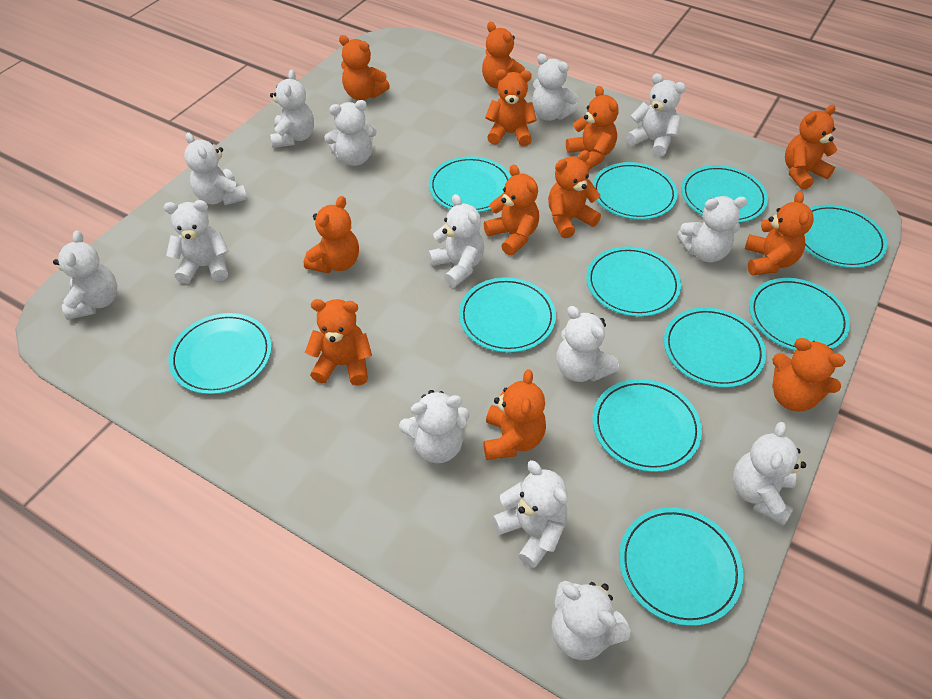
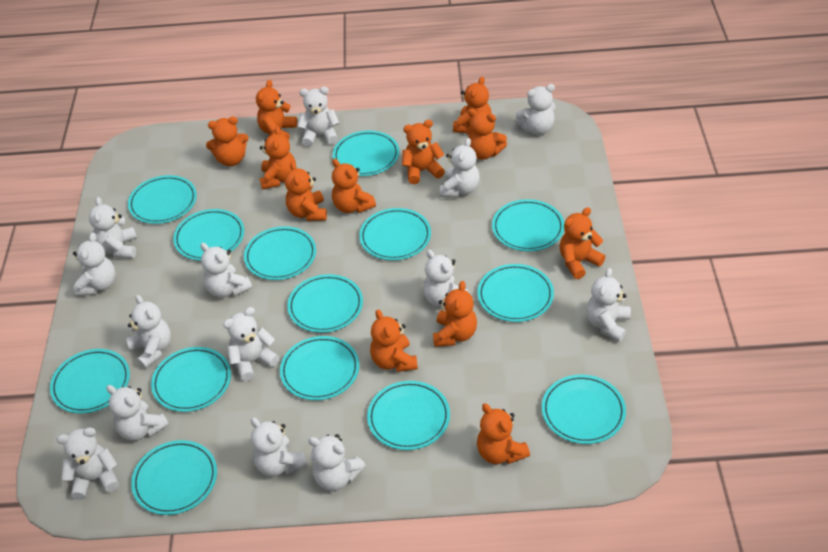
turquoise plate: 11 -> 14

